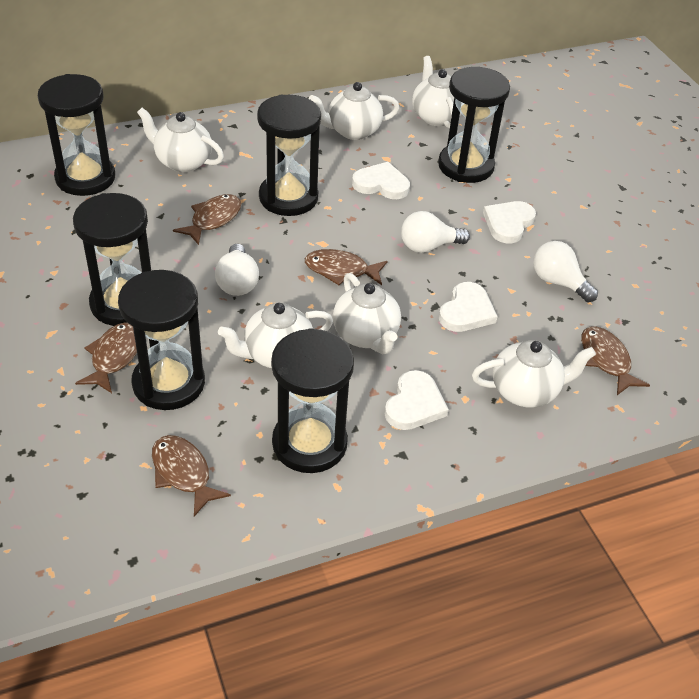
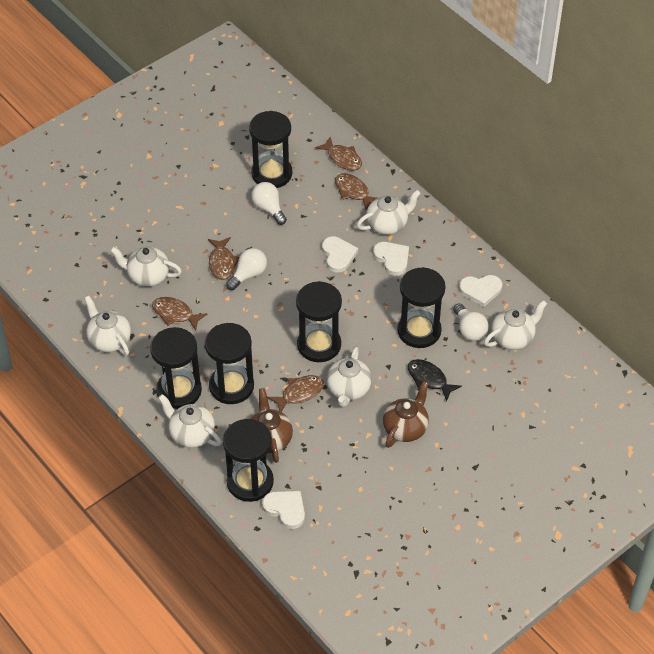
black fish: 0 -> 1
brown teapot: 0 -> 2

